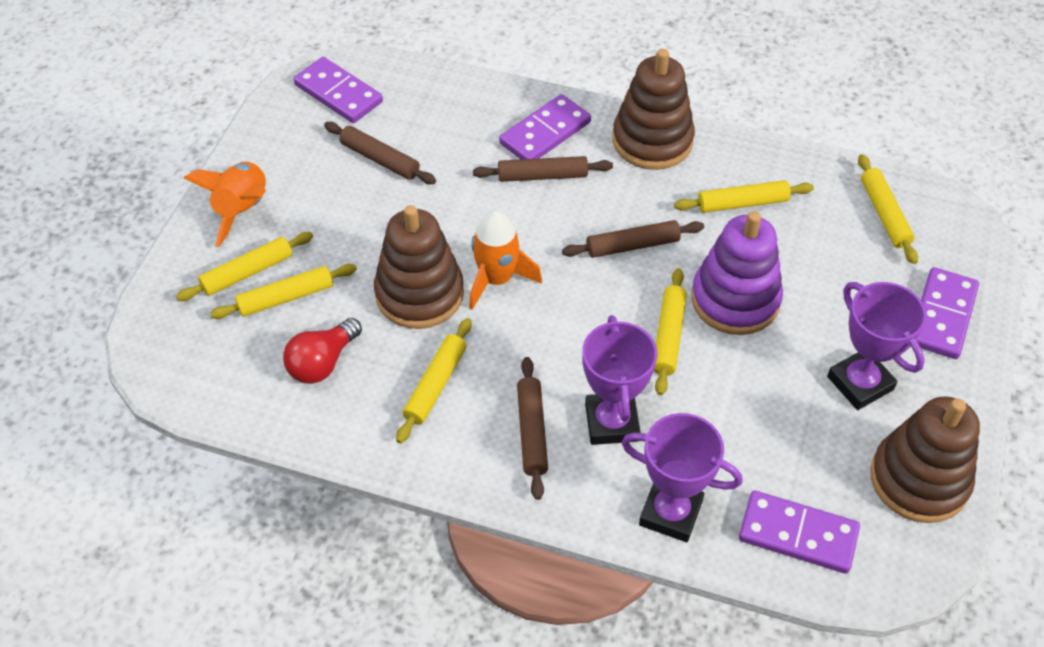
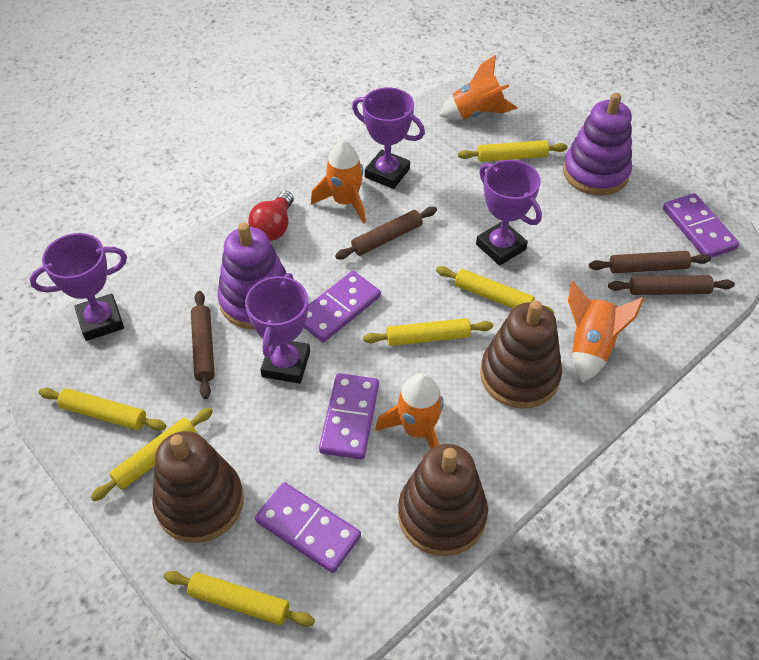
orange rocket: 2 -> 4
purple stacking toy: 1 -> 2
purple trophy: 3 -> 4

